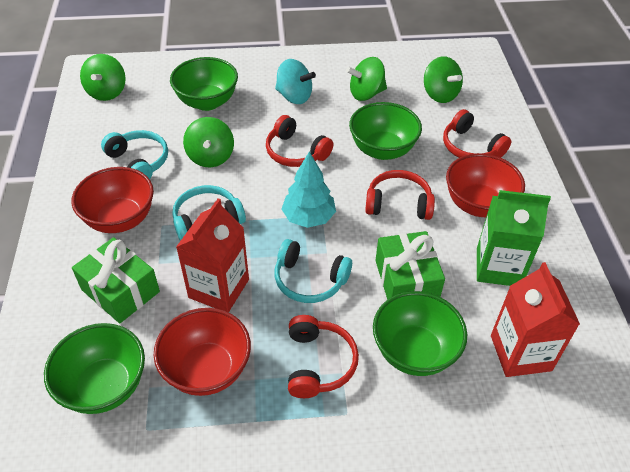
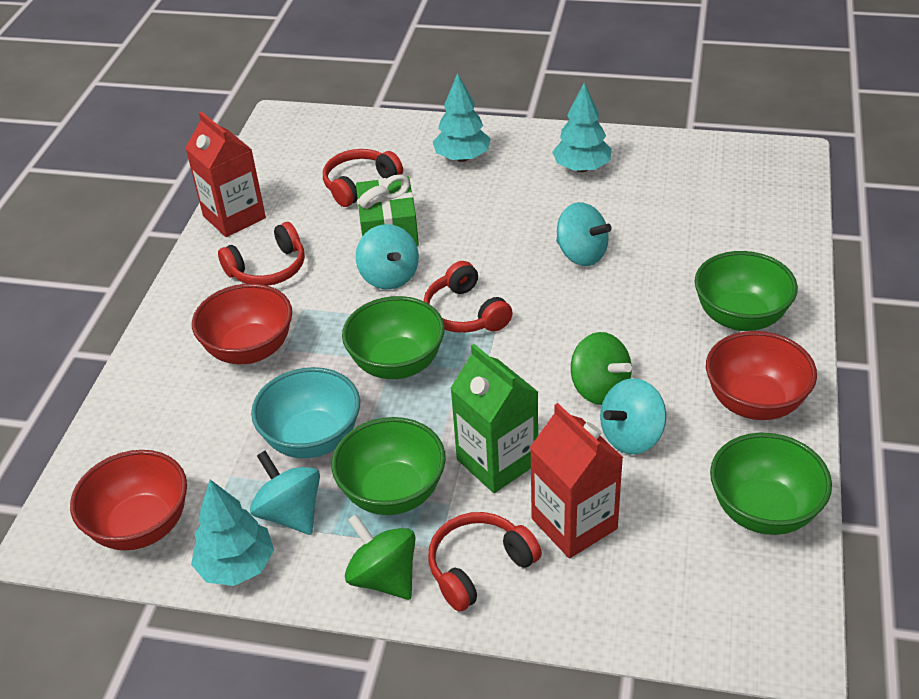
green gift: 2 -> 1
green spinning top: 4 -> 2
turquoise bowl: 0 -> 1
turquoise headphones: 3 -> 0
turquoise spinning top: 1 -> 4
turquoise tree: 1 -> 3

